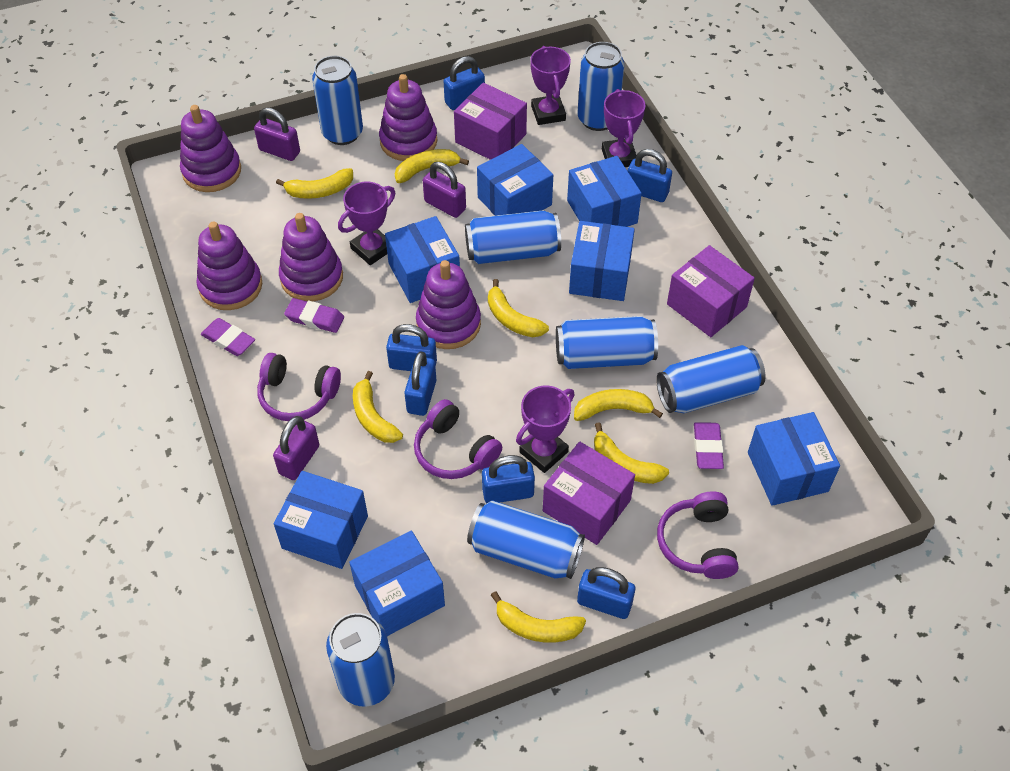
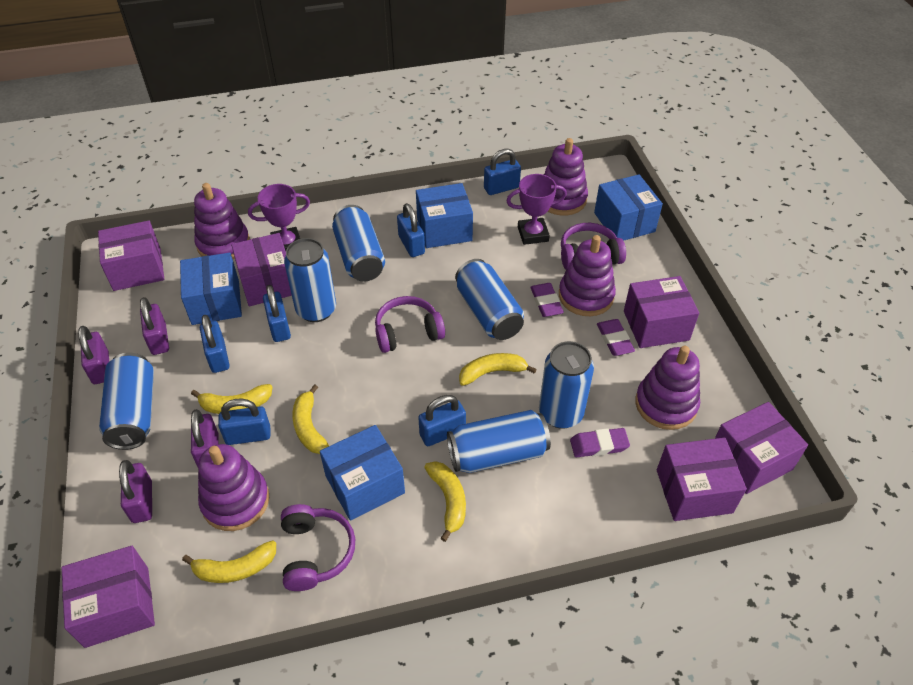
blue box: 7 -> 4
blue can: 7 -> 6
purple box: 3 -> 6
purple padlock: 3 -> 4
purple trophy: 4 -> 2
yellow banana: 7 -> 5

